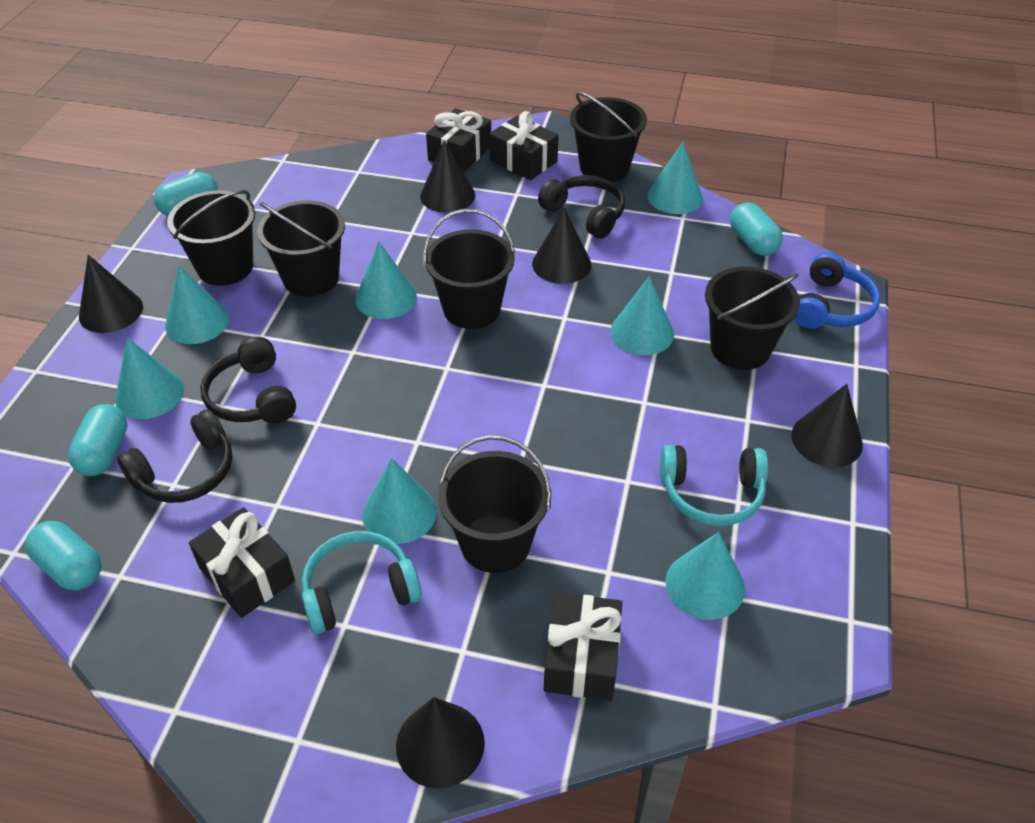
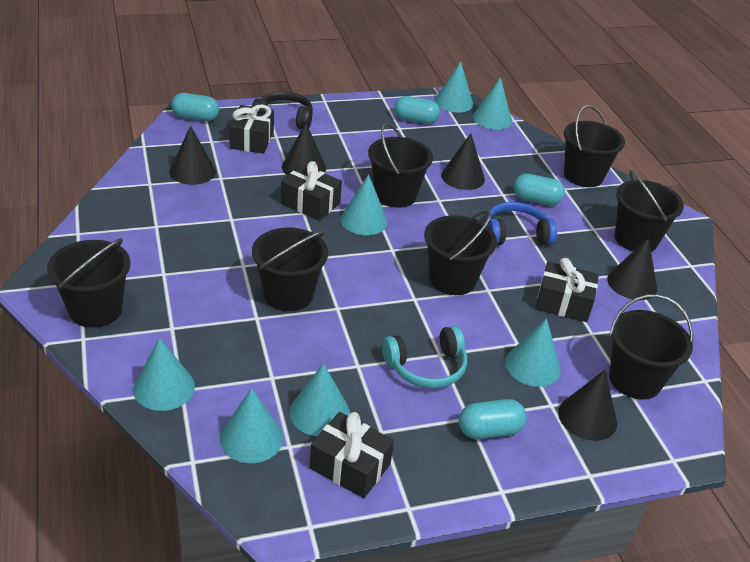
black bucket: 6 -> 7
black headphones: 3 -> 1
turquoise headphones: 2 -> 1

